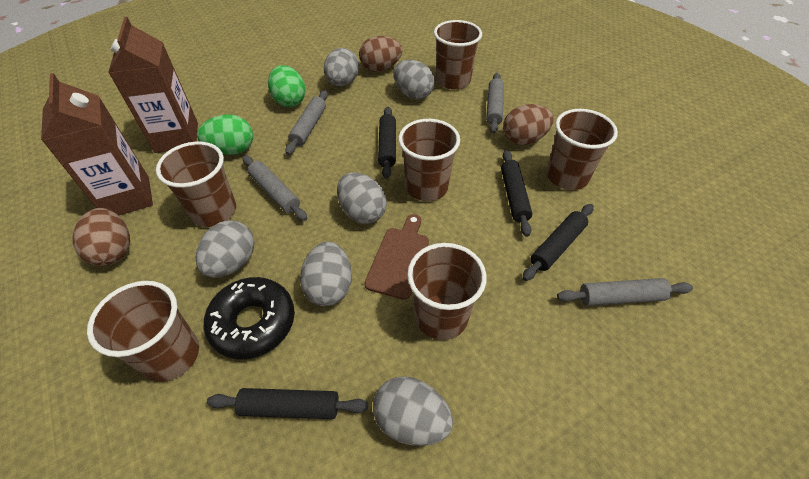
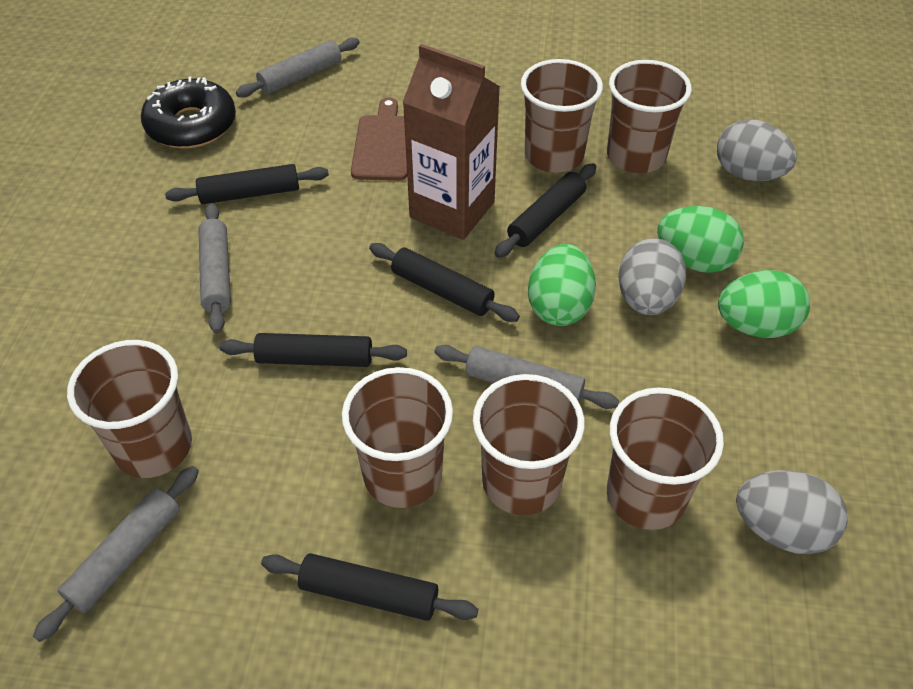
black rolling pin: 4 -> 5
brown carton: 2 -> 1
brown egg: 3 -> 0
green egg: 2 -> 3
grey egg: 6 -> 3

